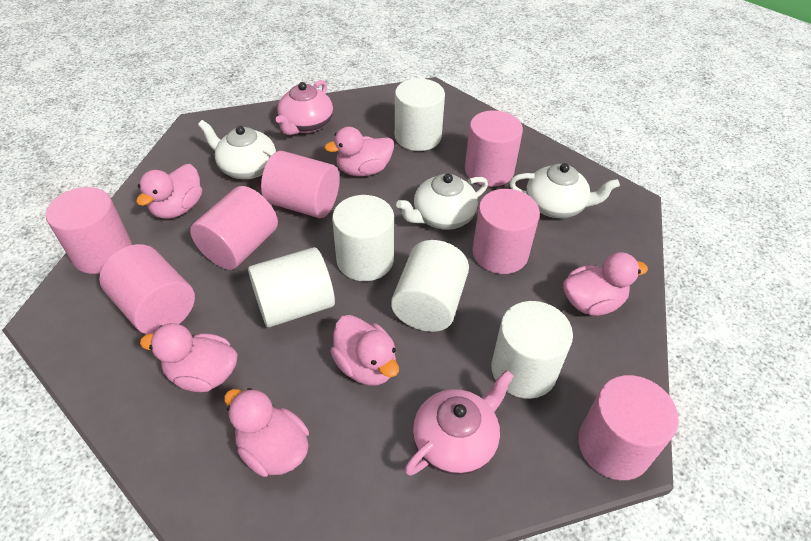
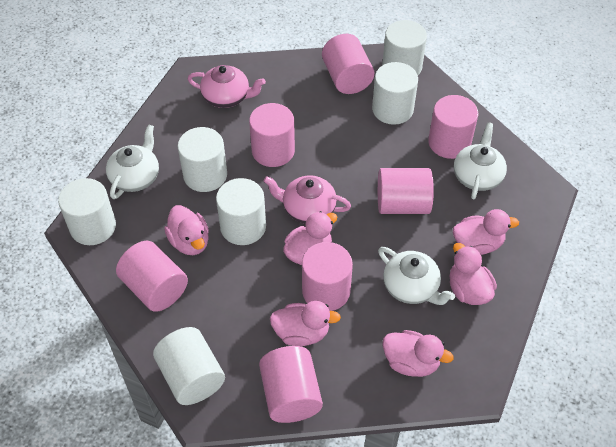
white cylinder: 5 -> 6

